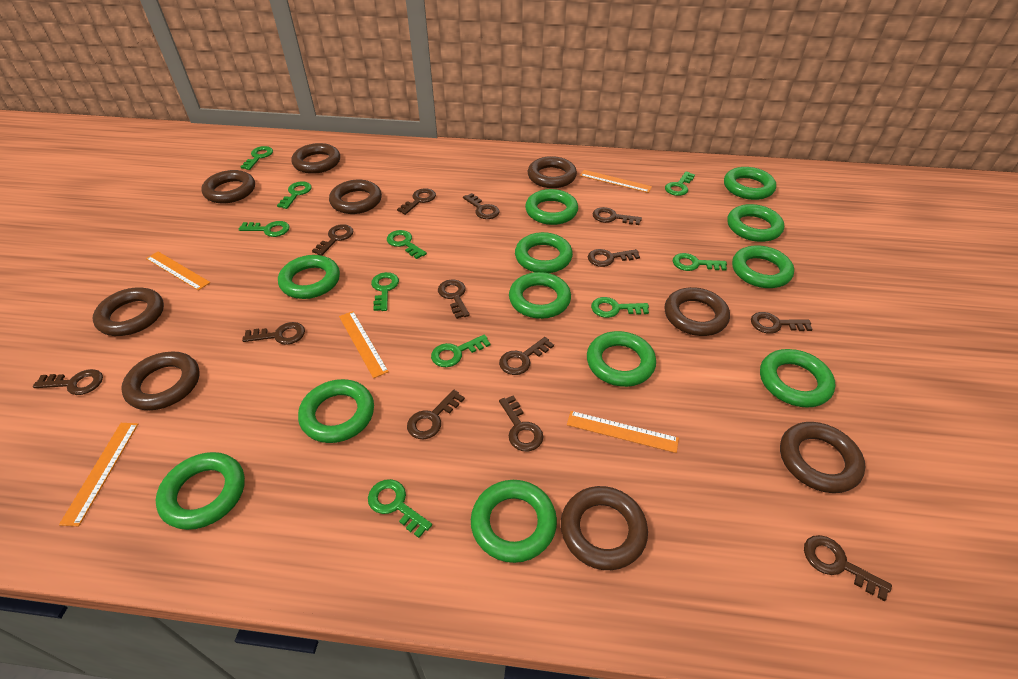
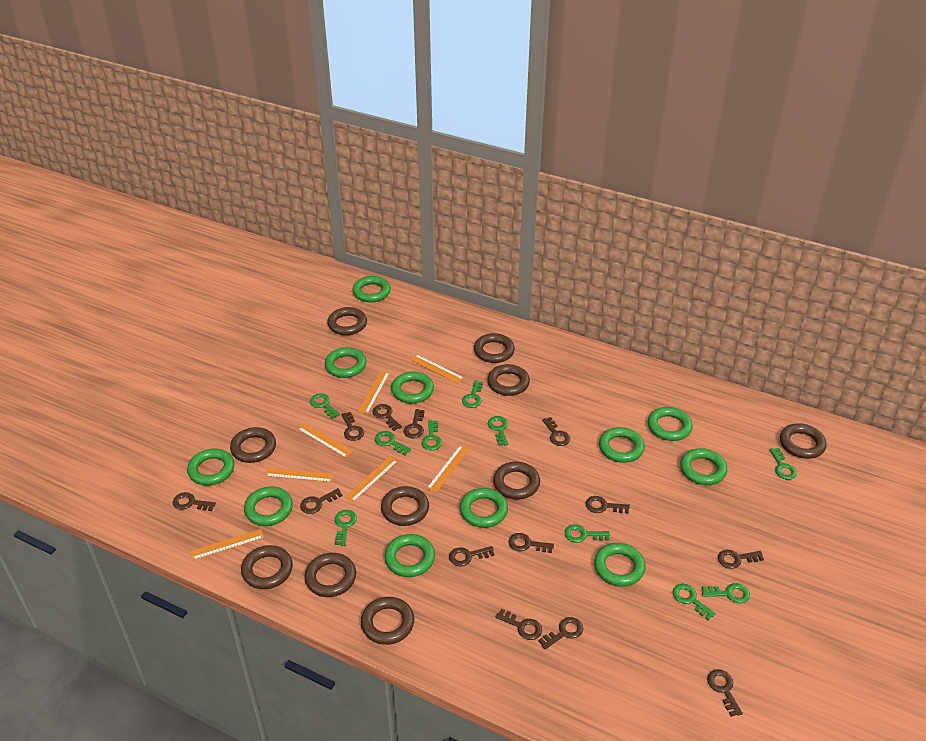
brown ring: 9 -> 10
green ring: 12 -> 11
orange ruler: 5 -> 7

